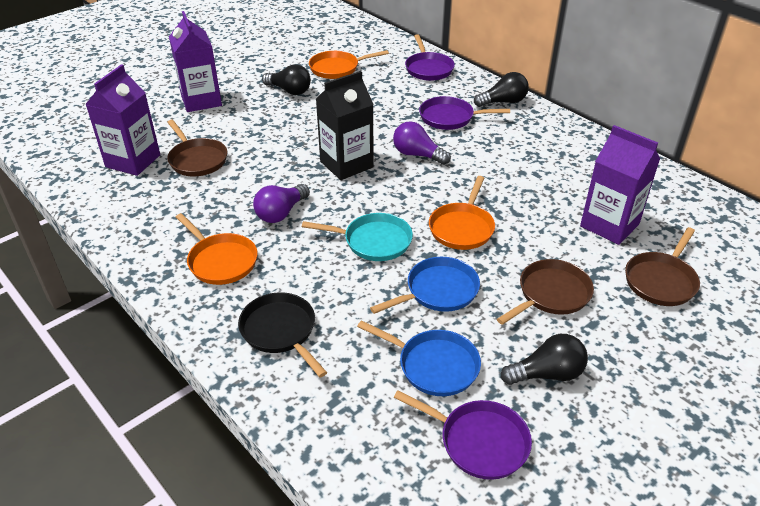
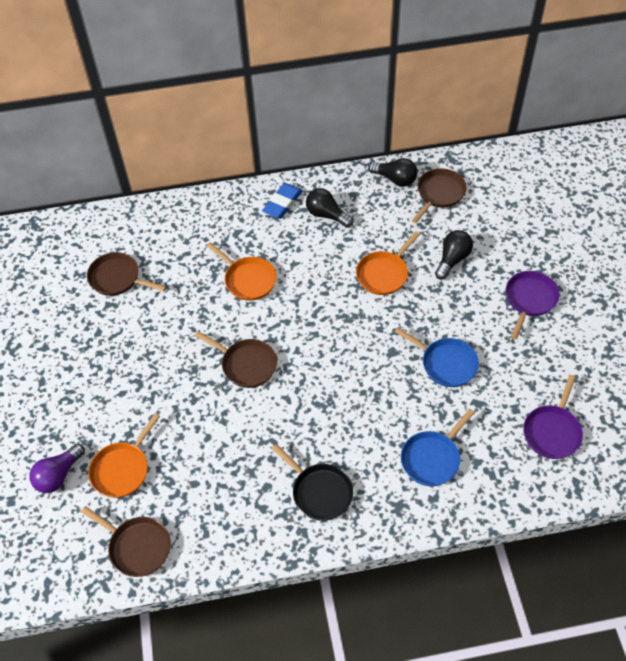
black carton: 1 -> 0
blue eraser: 0 -> 1
brown pan: 3 -> 4
purple carton: 3 -> 0
purple light bulb: 2 -> 1
purple pan: 3 -> 2
turquoise pan: 1 -> 0

